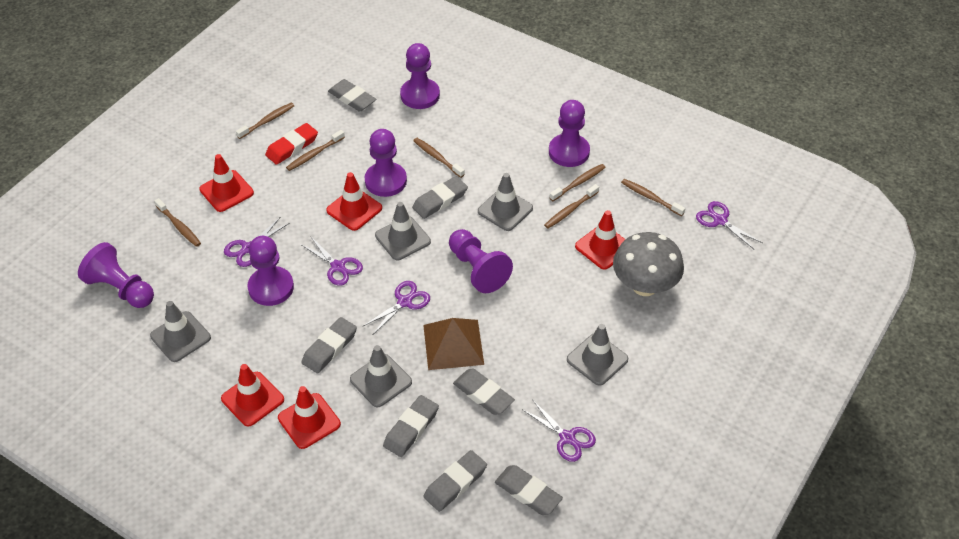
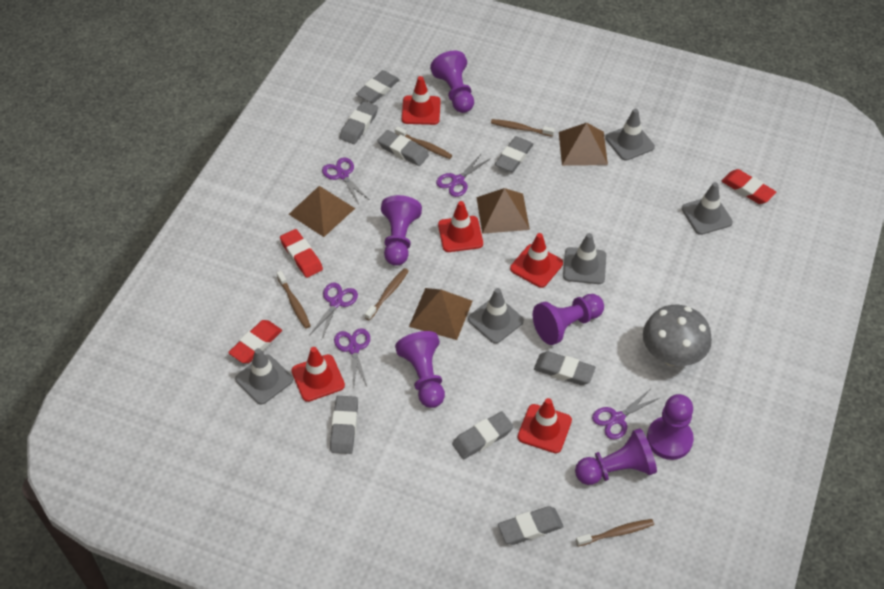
brown pyramid: 1 -> 4
brown toothbrush: 7 -> 5
grey eraser: 7 -> 8
red eraser: 1 -> 3

